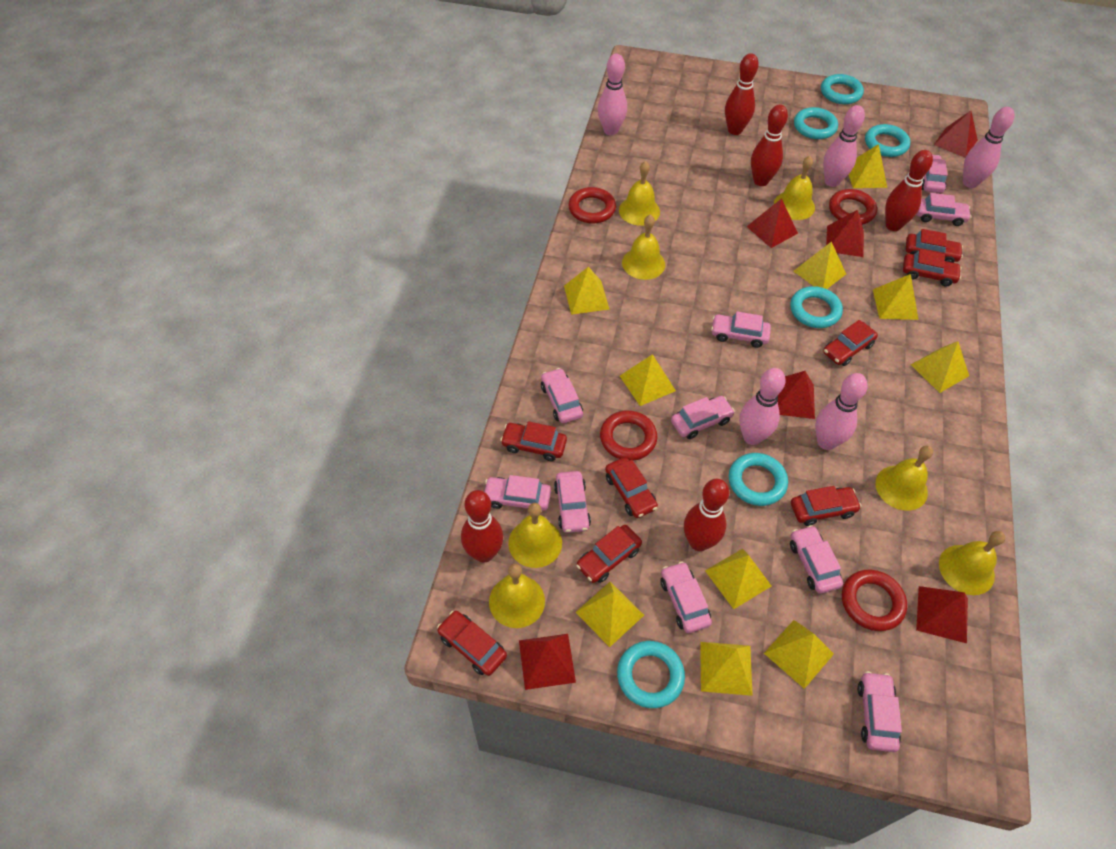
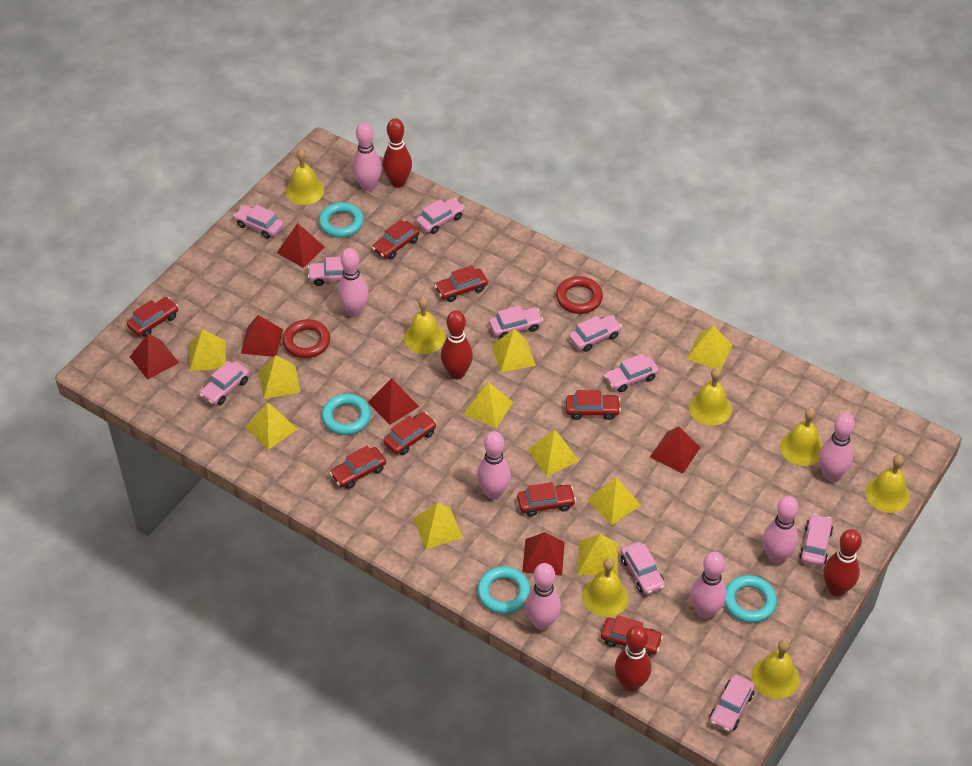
pink bowling pin: 5 -> 7
red bowling pin: 5 -> 4
red ring: 4 -> 2
turquoise ring: 6 -> 4

